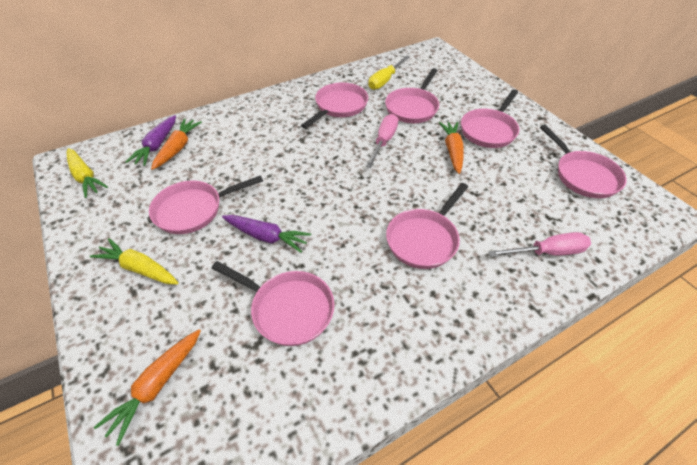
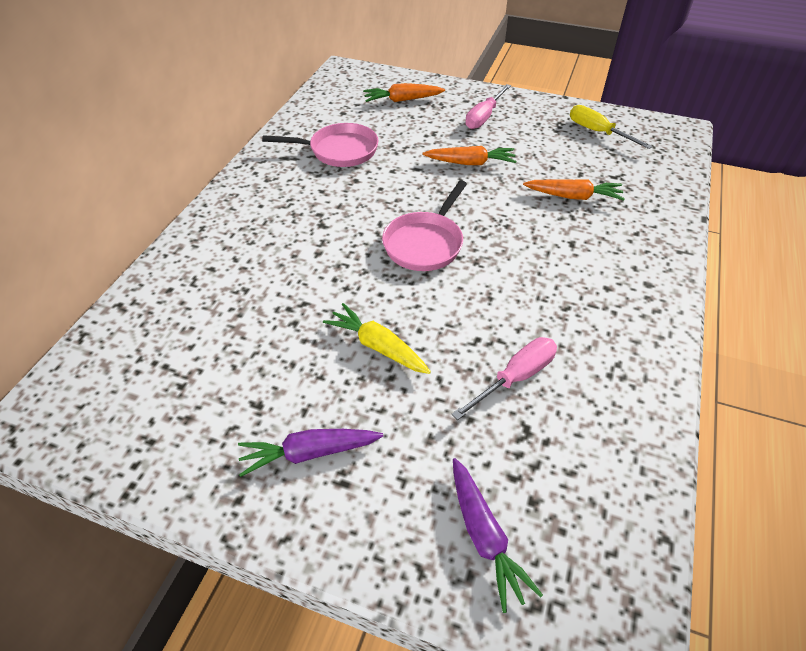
pink pan: 7 -> 2
yellow carrot: 2 -> 1

